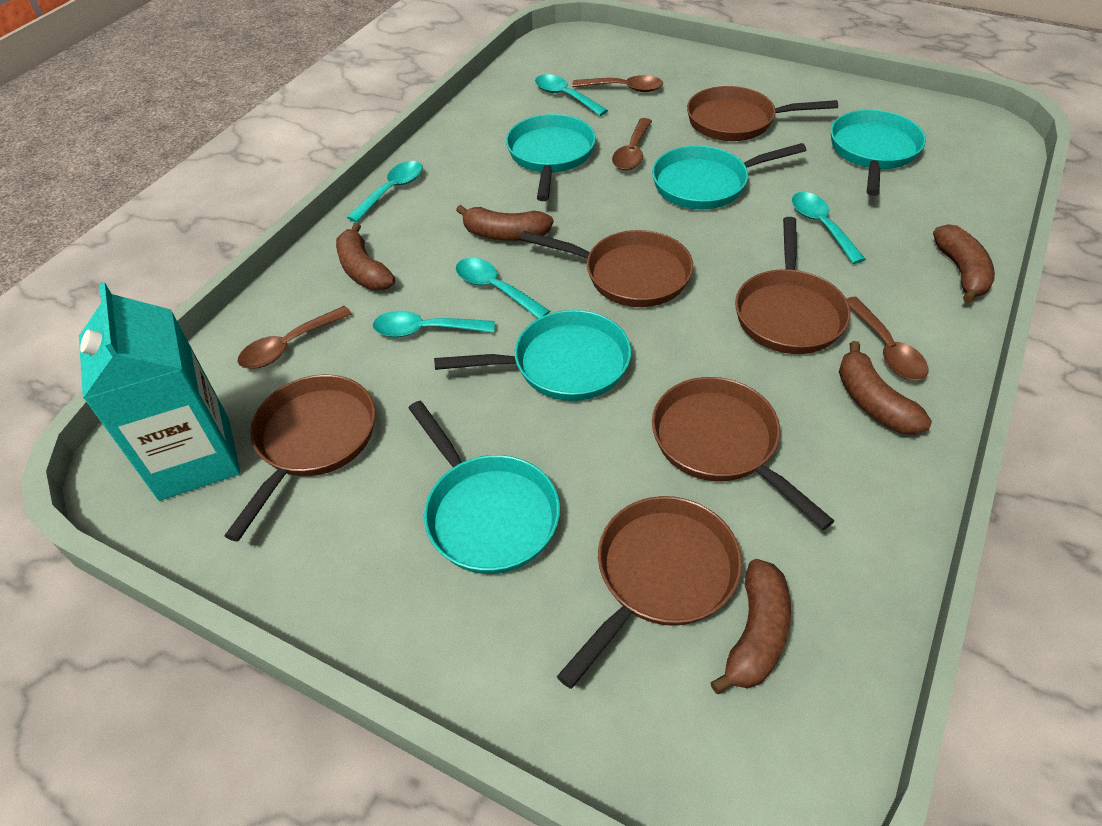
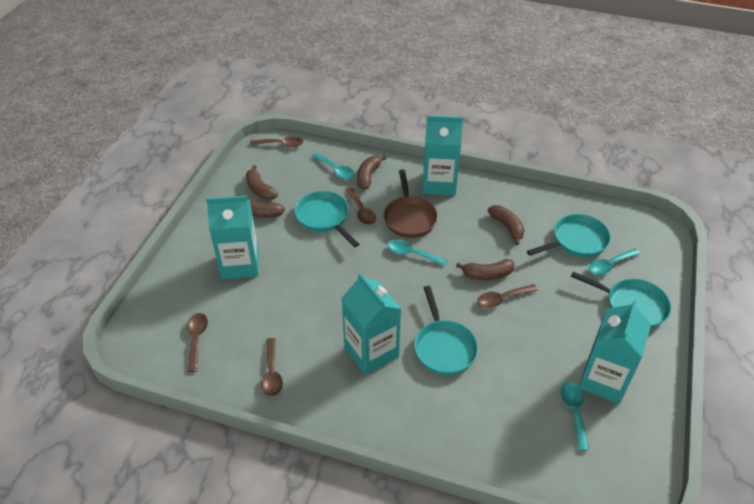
brown pan: 6 -> 1
brown spoon: 4 -> 5
turquoise carton: 1 -> 4
turquoise pan: 5 -> 4
turquoise spoon: 5 -> 4

